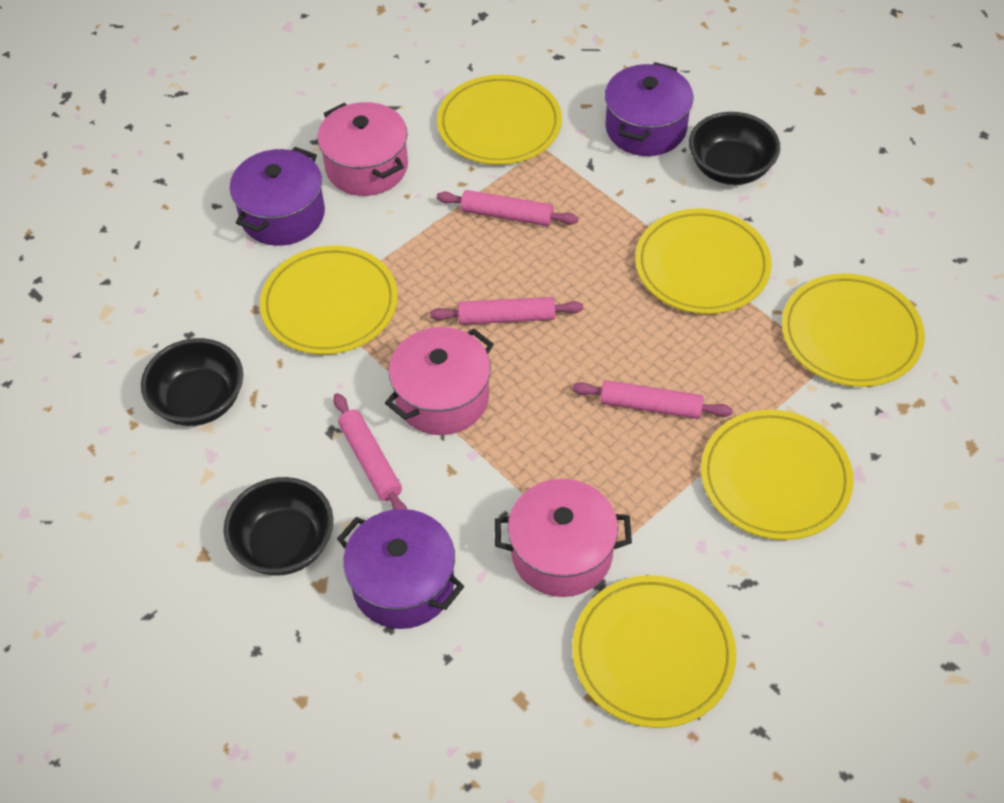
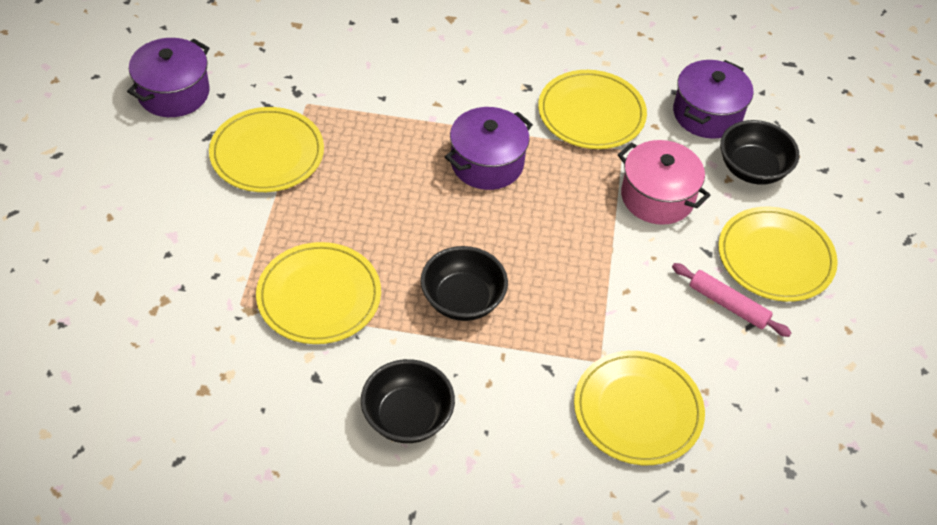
pink pot: 3 -> 1
pink rolling pin: 4 -> 1
yellow plate: 6 -> 5

